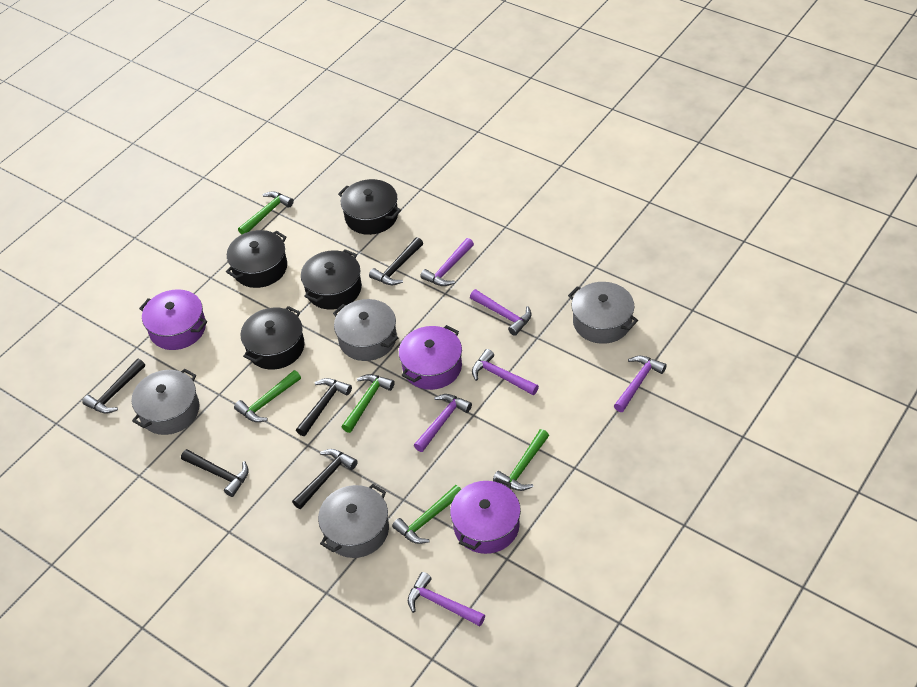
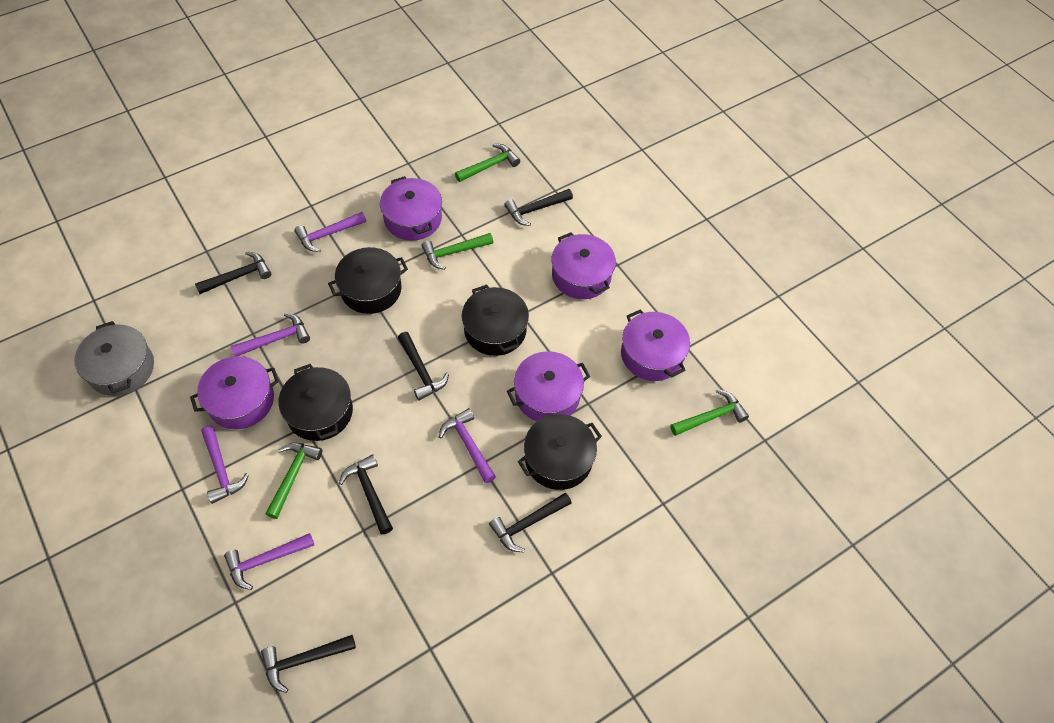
black hammer: 5 -> 6
green hammer: 5 -> 4
grey pot: 4 -> 1
purple hammer: 6 -> 5
purple pot: 3 -> 5

